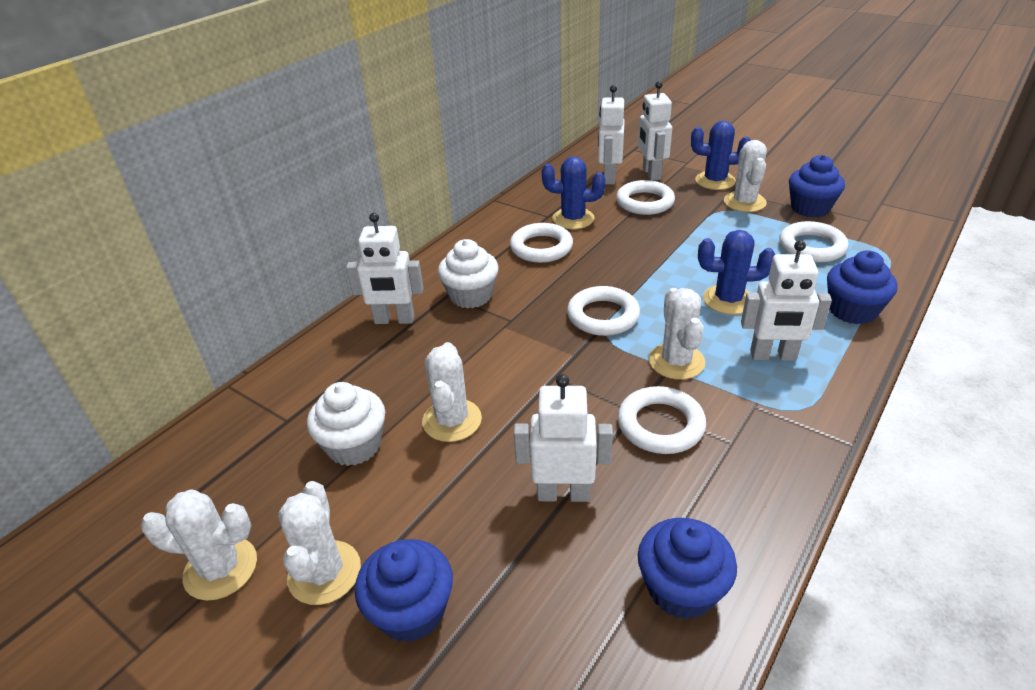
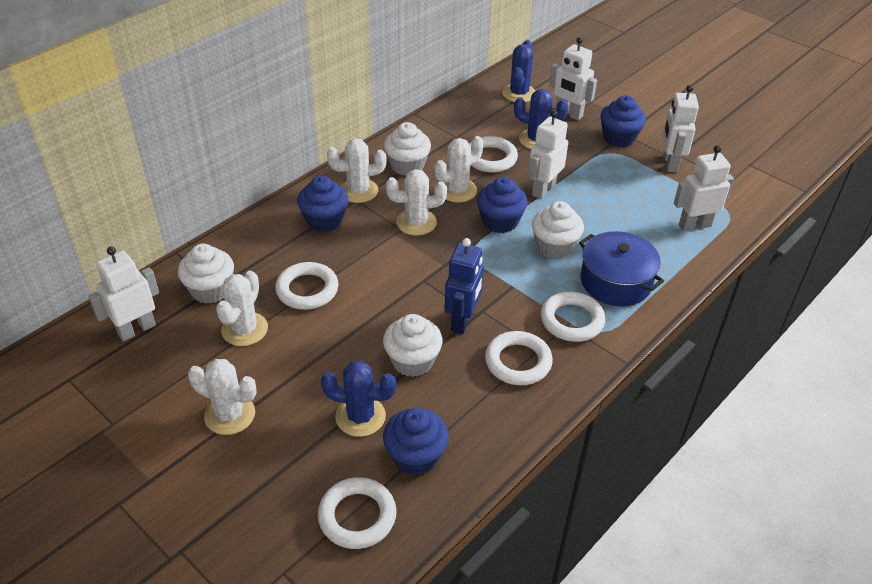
blue pot: 0 -> 1
blue robot: 0 -> 1
white cupcake: 2 -> 4

